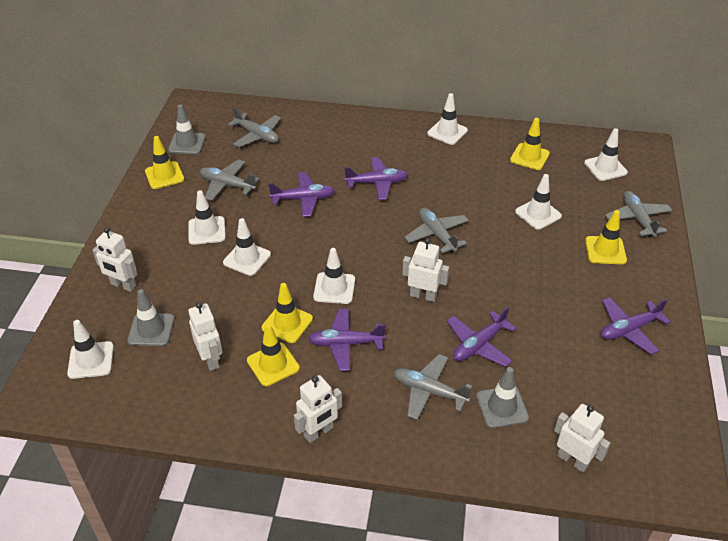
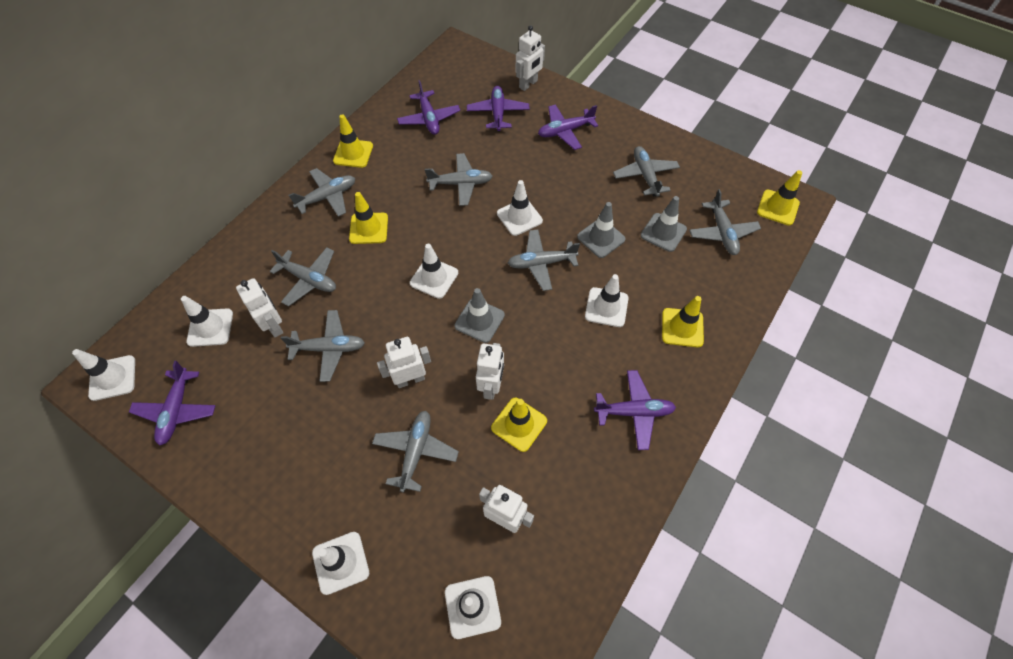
grey plane: 5 -> 8

